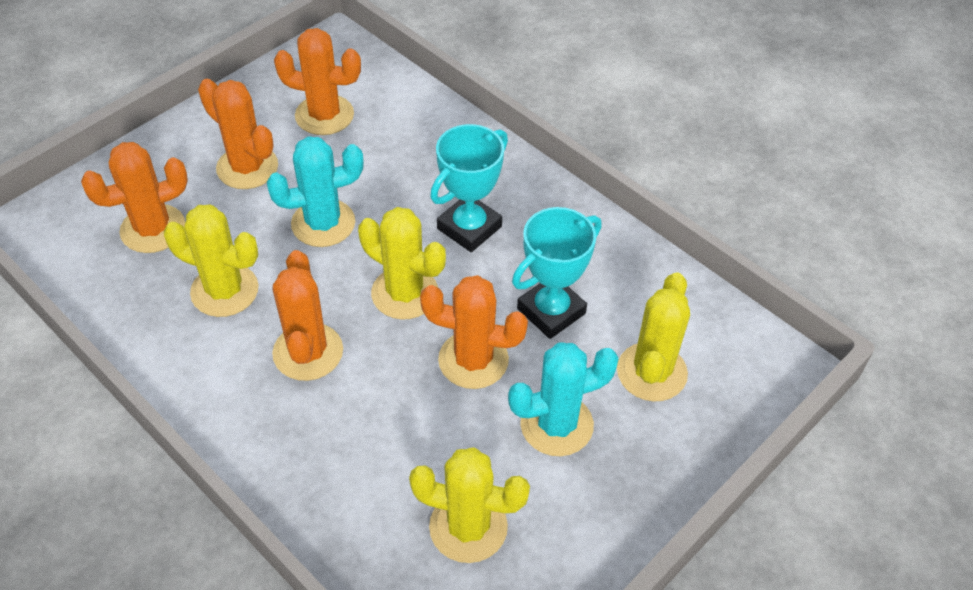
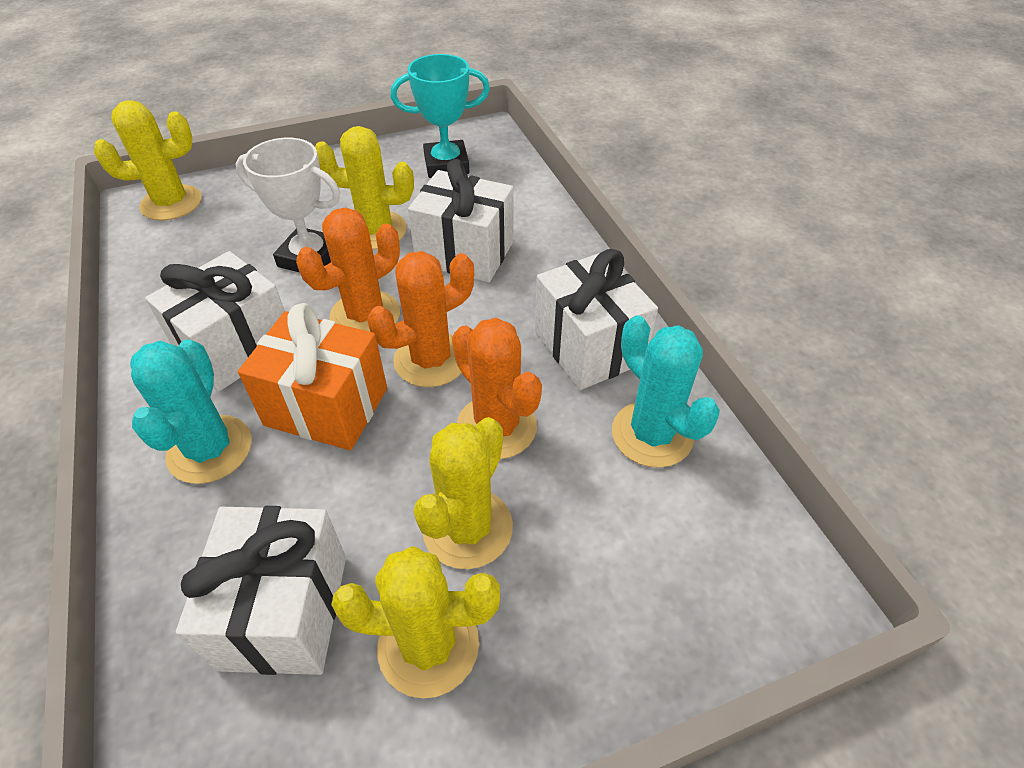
orange cactus: 5 -> 3
orange gift: 0 -> 1
turquoise trophy: 2 -> 1
white gift: 0 -> 4
white trophy: 0 -> 1

